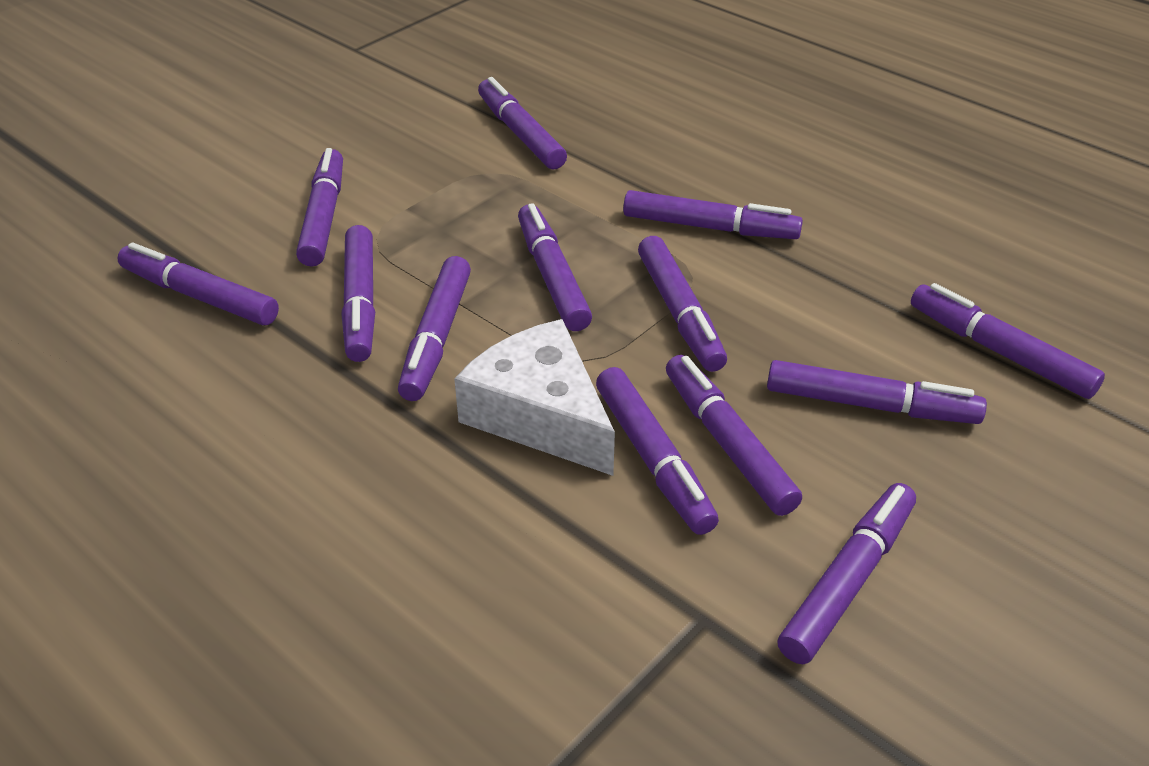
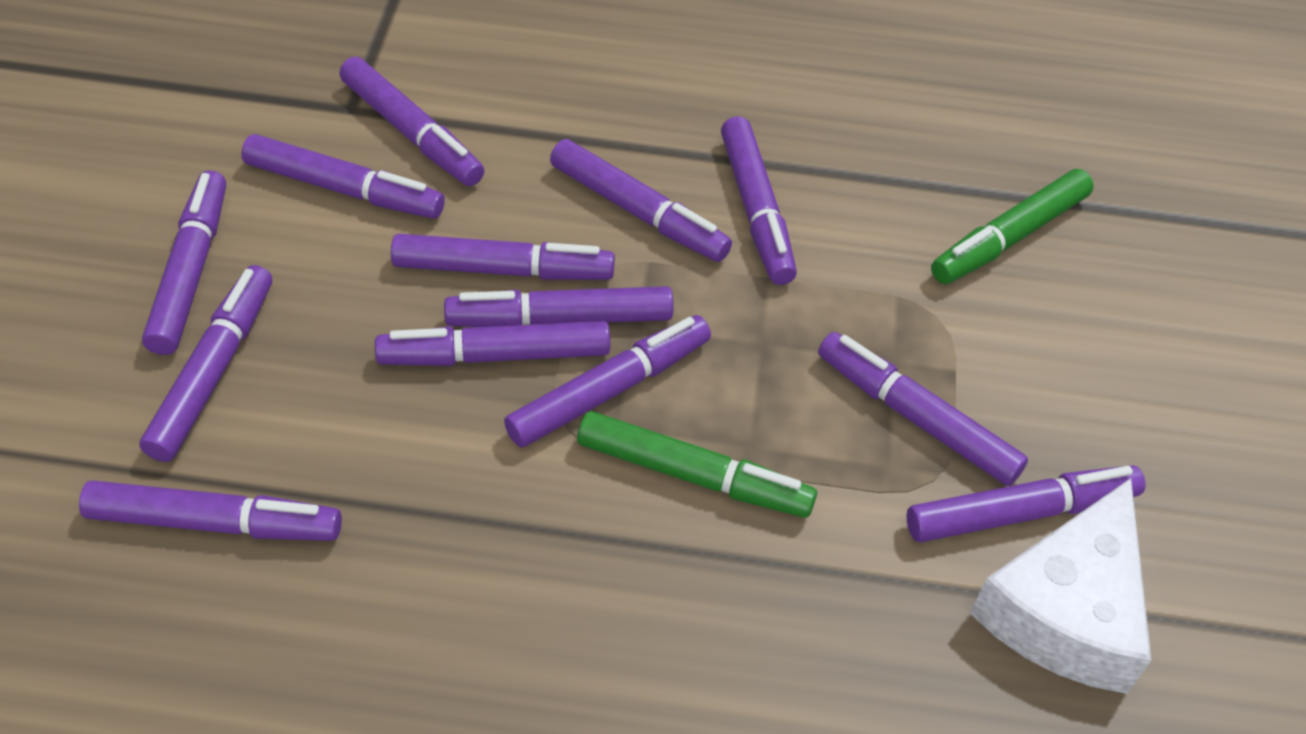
green marker: 0 -> 2

